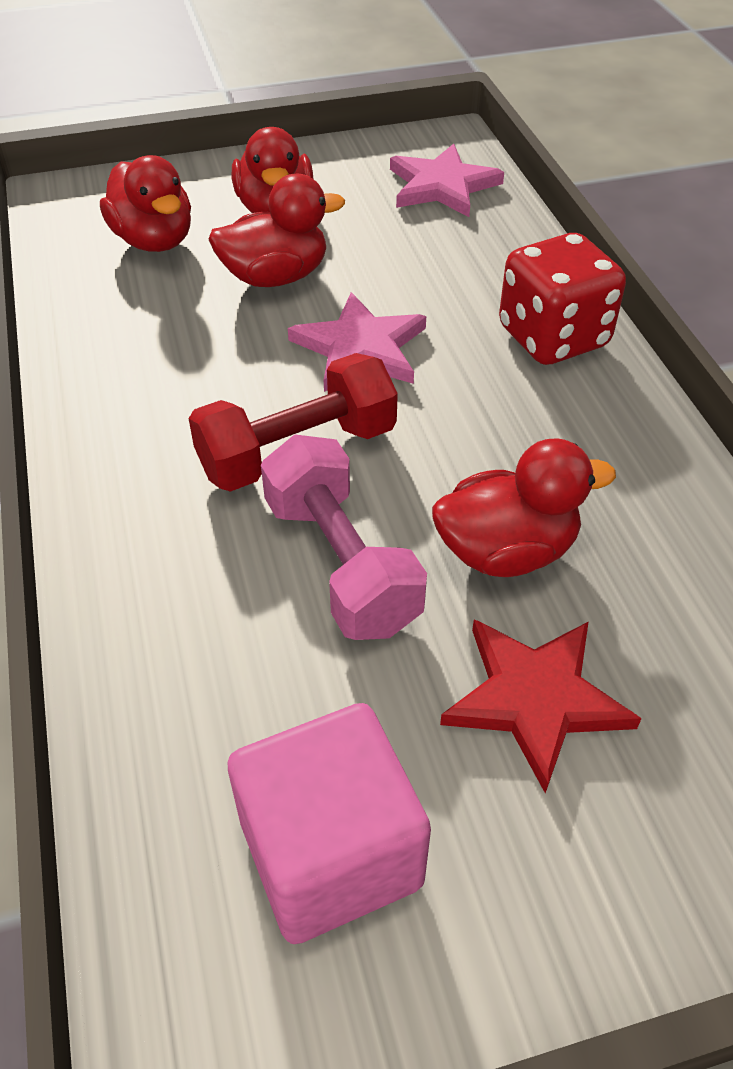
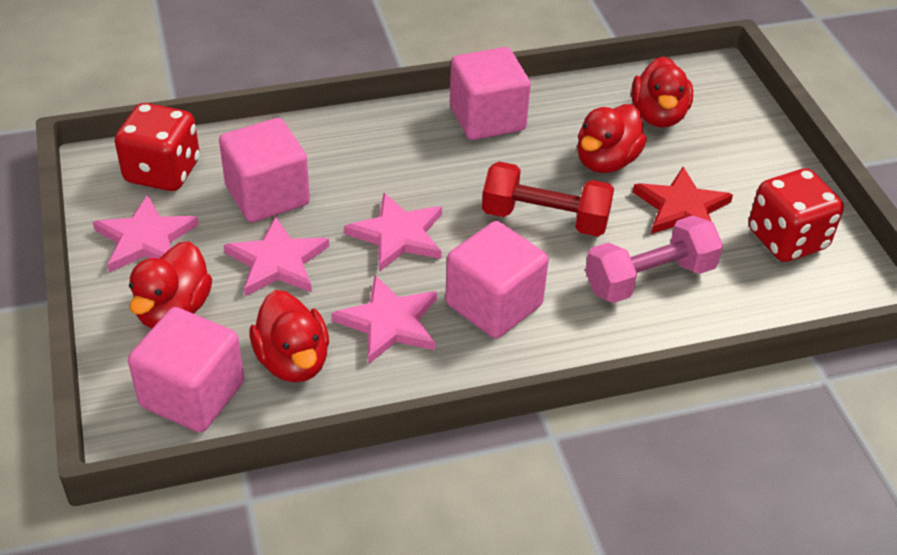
pink cube: 1 -> 4
pink star: 2 -> 4
red dice: 1 -> 2

